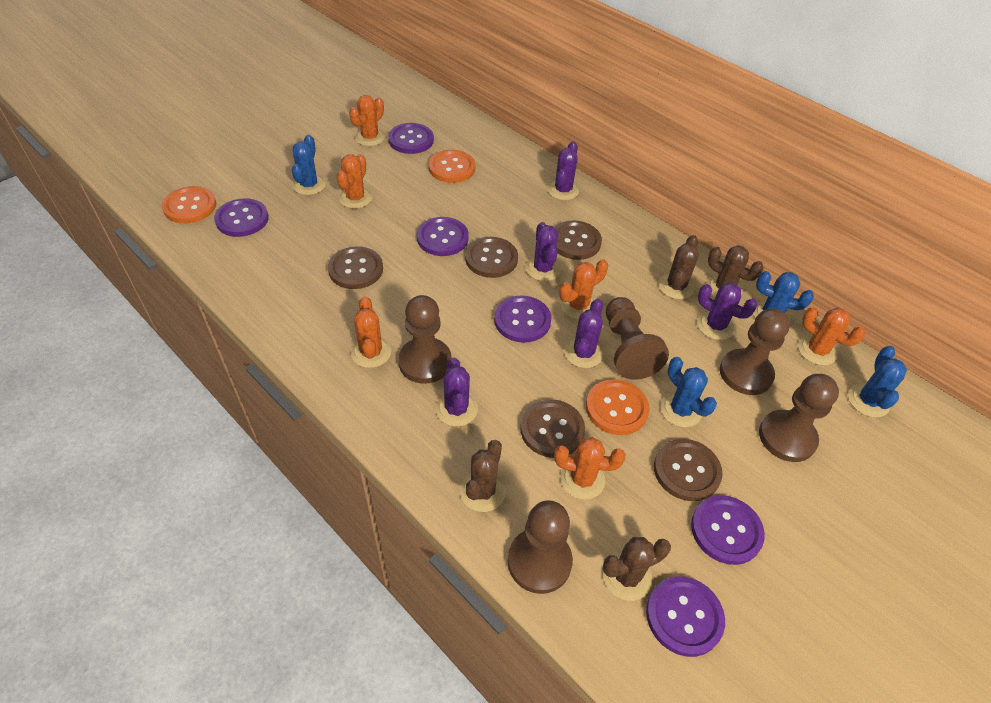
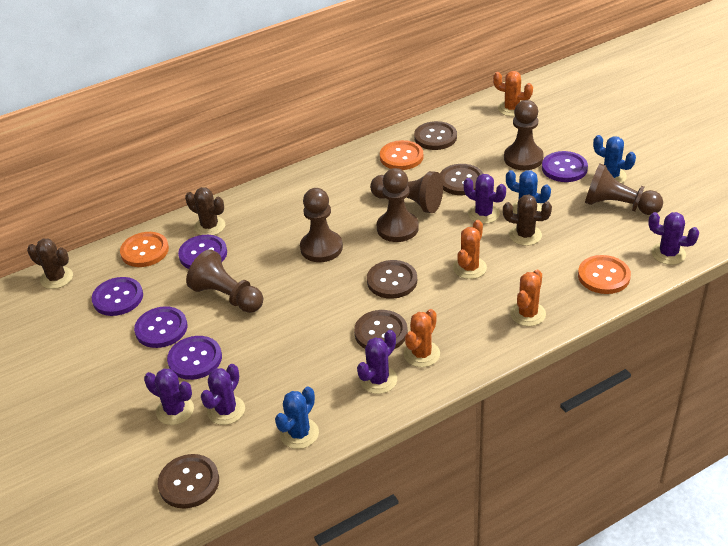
blue cactus: 4 -> 3
brown cactus: 4 -> 3
brown pawn: 5 -> 6
orange cactus: 6 -> 4
purple button: 6 -> 5

